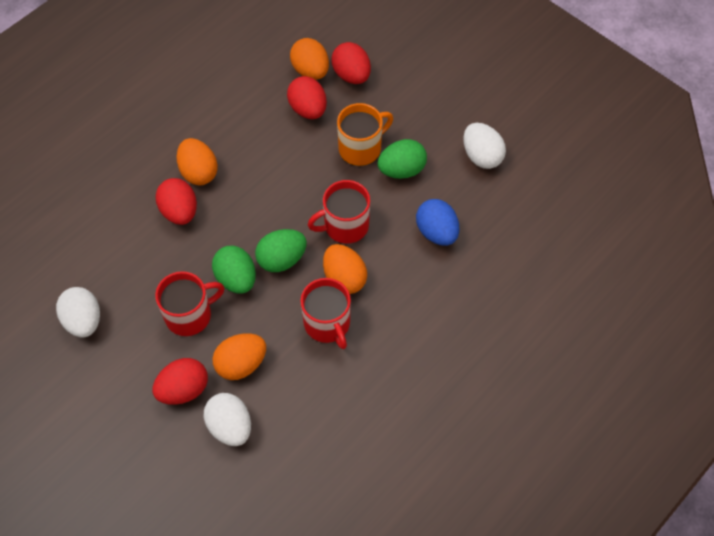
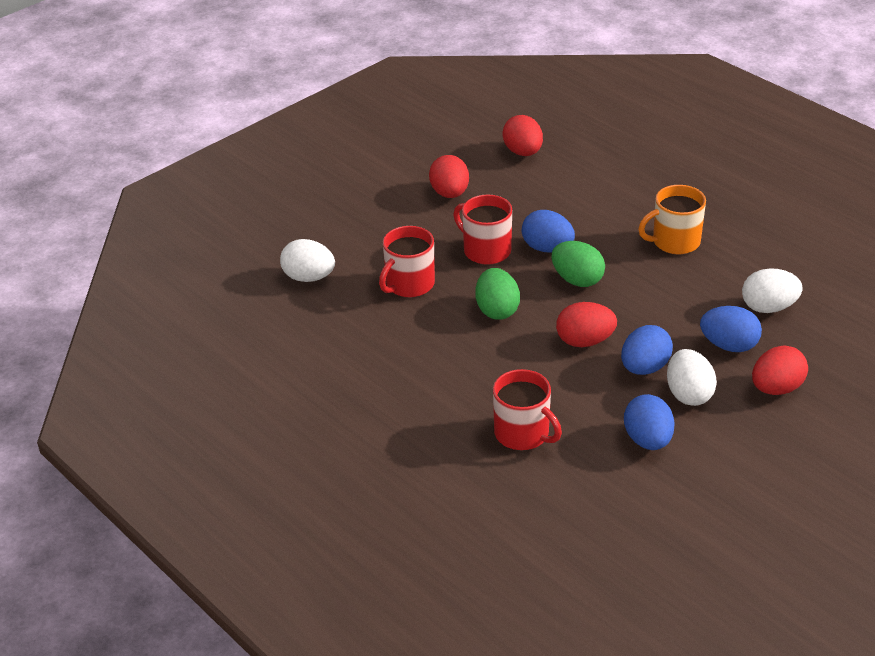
blue egg: 1 -> 4
green egg: 3 -> 2
orange egg: 4 -> 0

